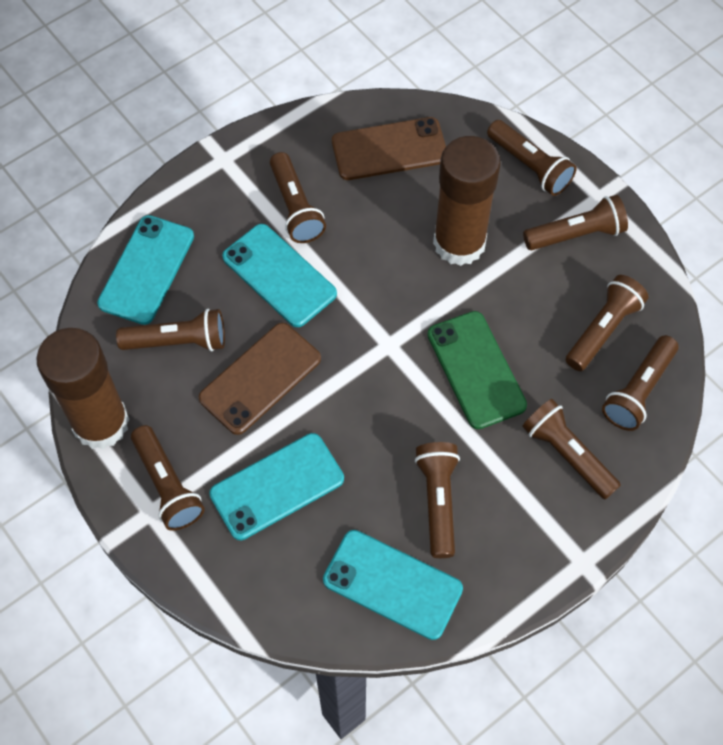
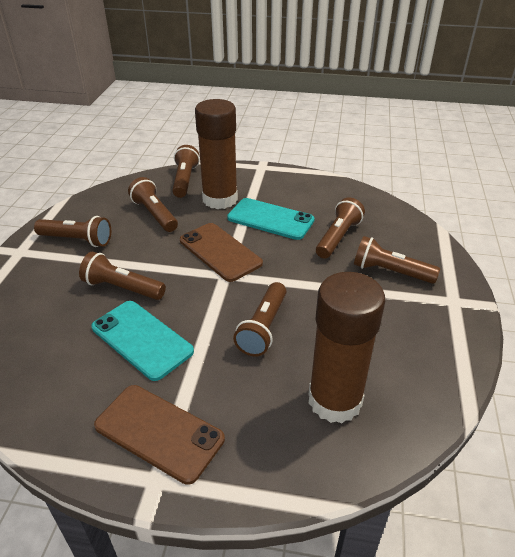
brown flashlight: 9 -> 7
green phone: 1 -> 0
turquoise phone: 4 -> 2

